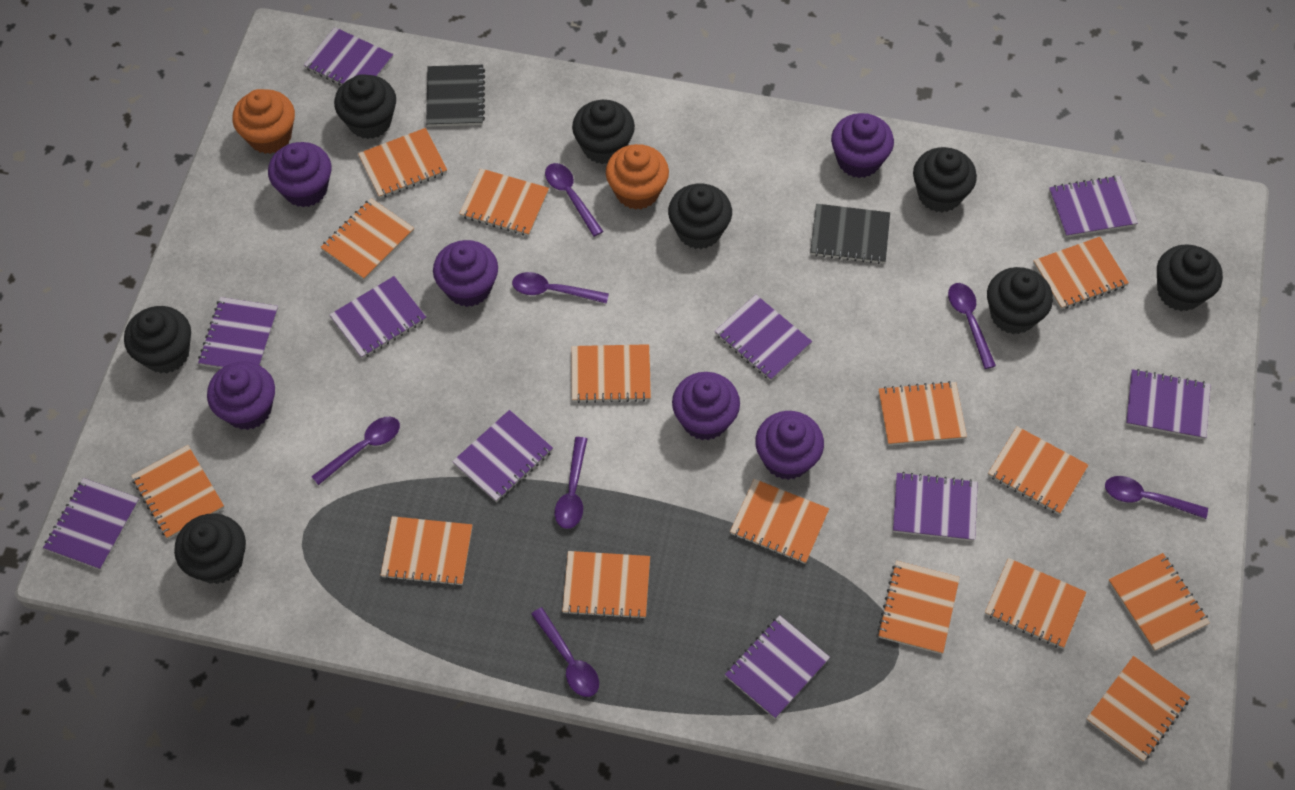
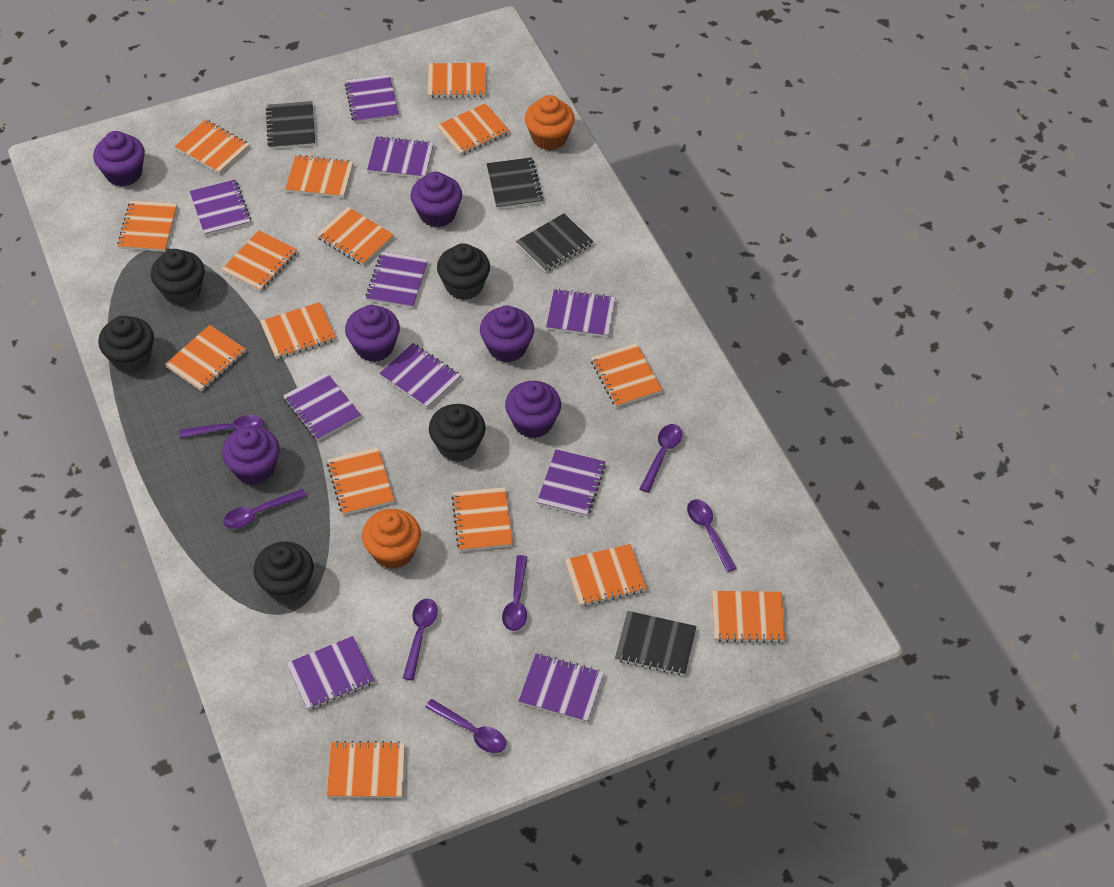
black cupcake: 8 -> 5
black notebook: 2 -> 4

